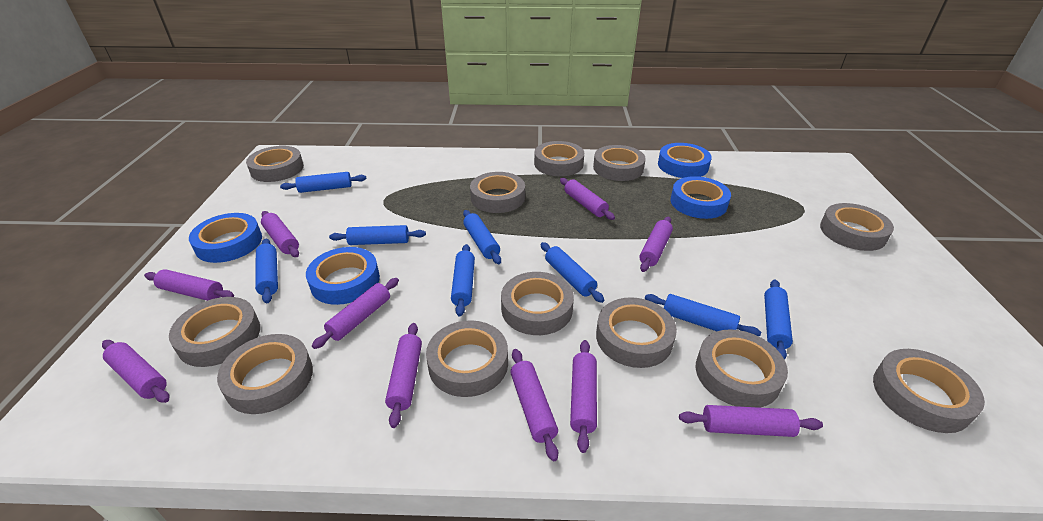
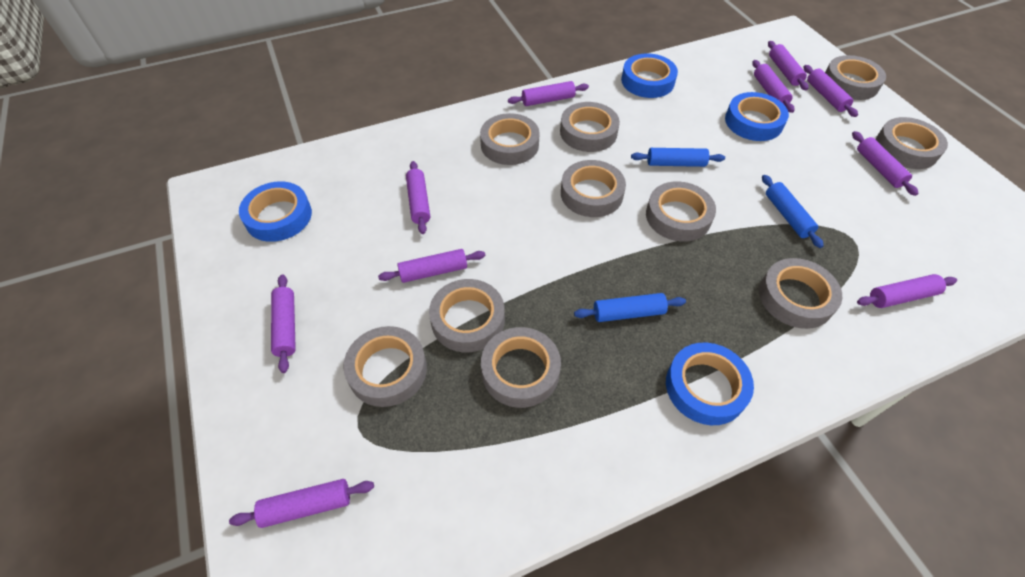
blue rolling pin: 8 -> 3
grey tape: 12 -> 10

